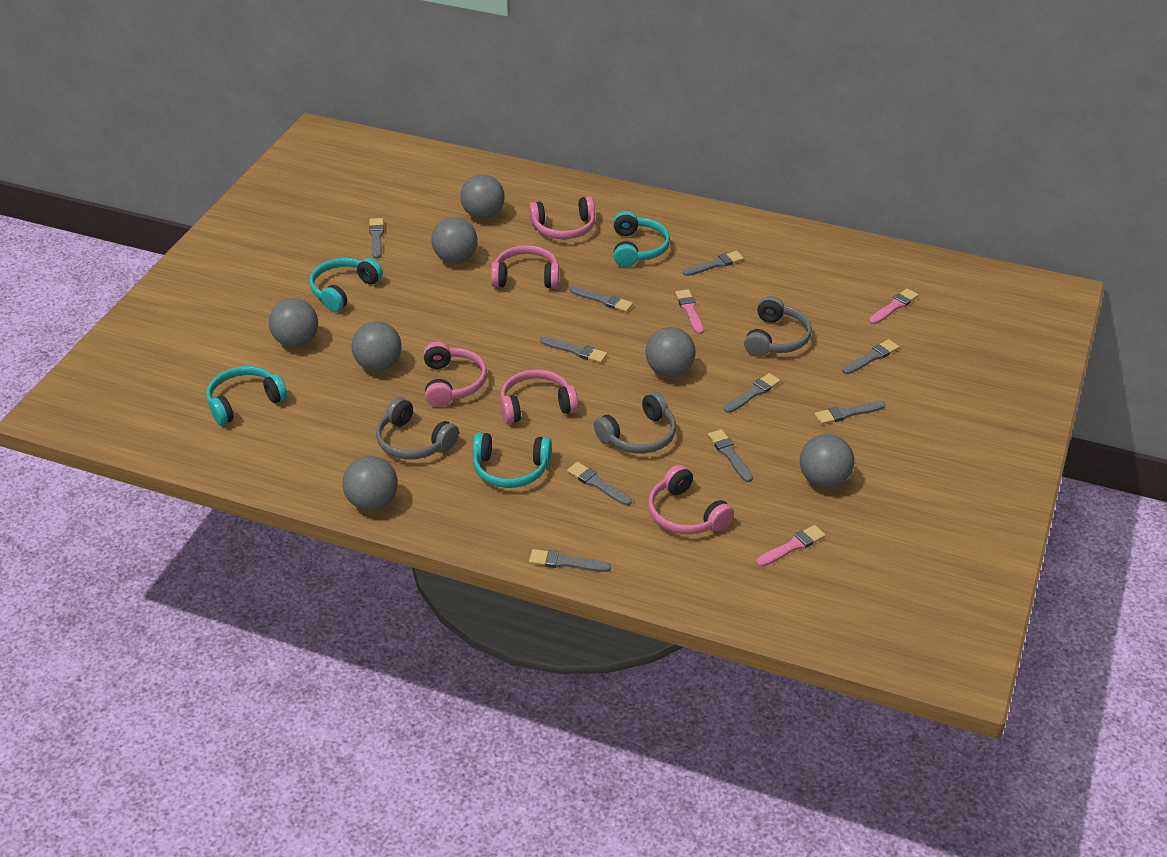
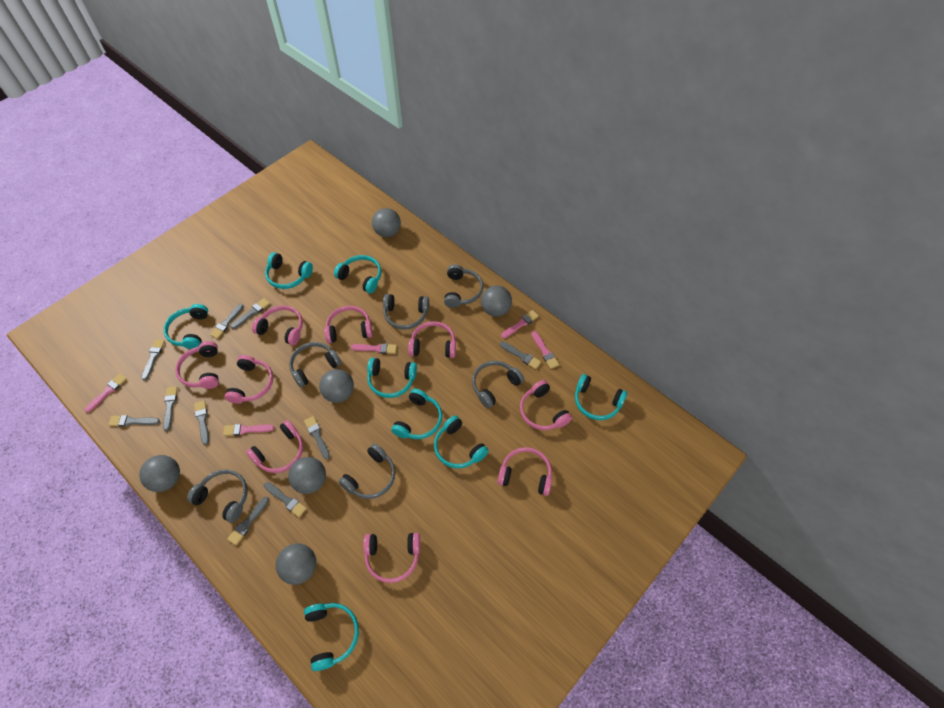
grey ball: 7 -> 6
grey headphones: 3 -> 6
pink brush: 3 -> 5
pink headphones: 5 -> 9
turquoise headphones: 4 -> 8

